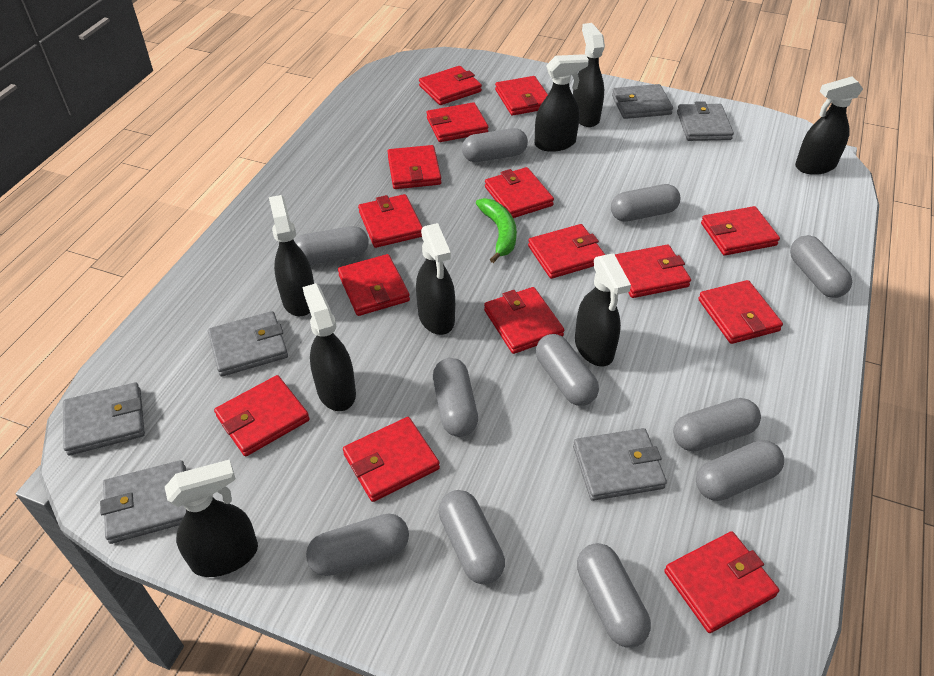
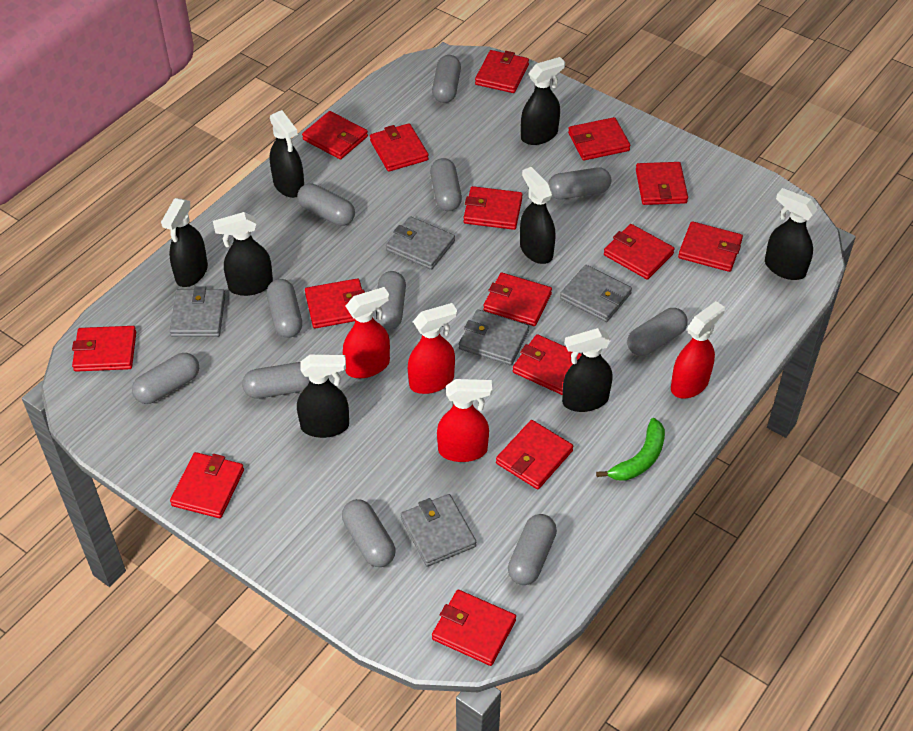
grey wallet: 6 -> 5
red spray bottle: 0 -> 4

